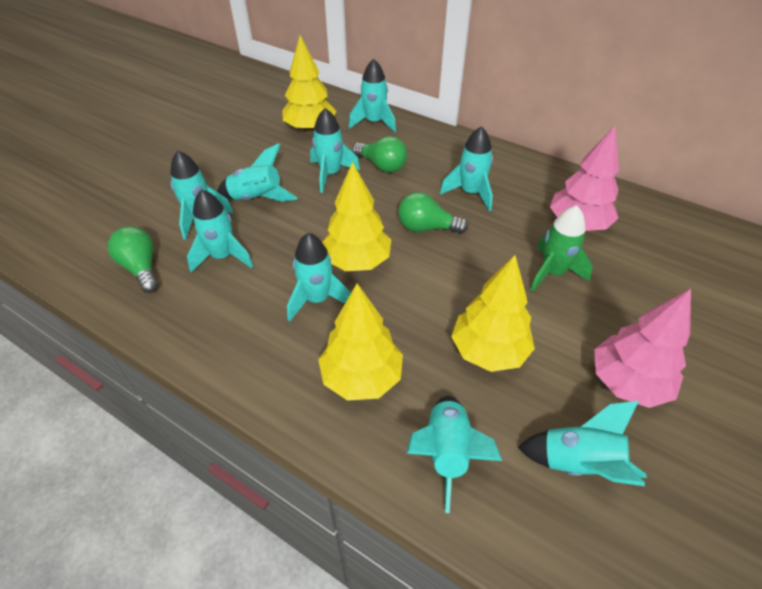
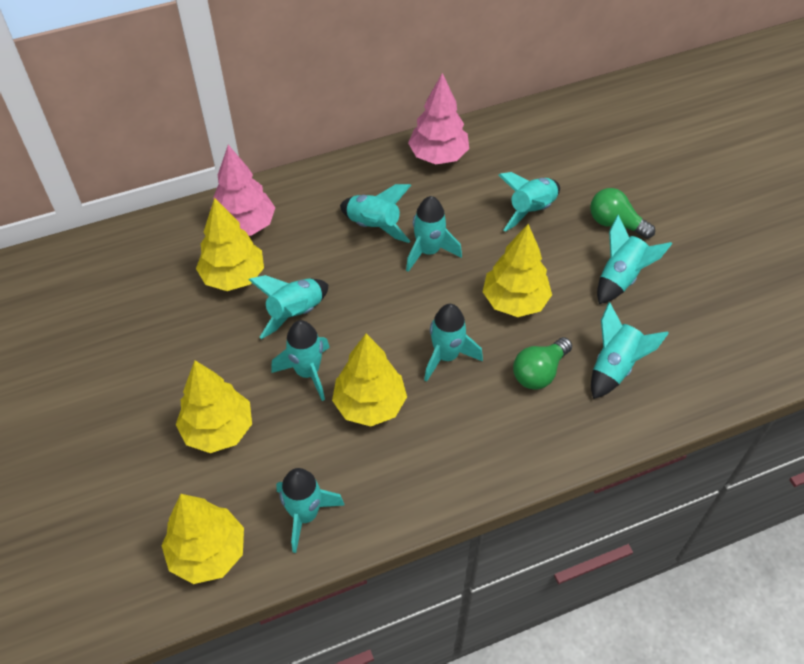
green light bulb: 3 -> 2
green rocket: 1 -> 0
yellow tree: 4 -> 5

